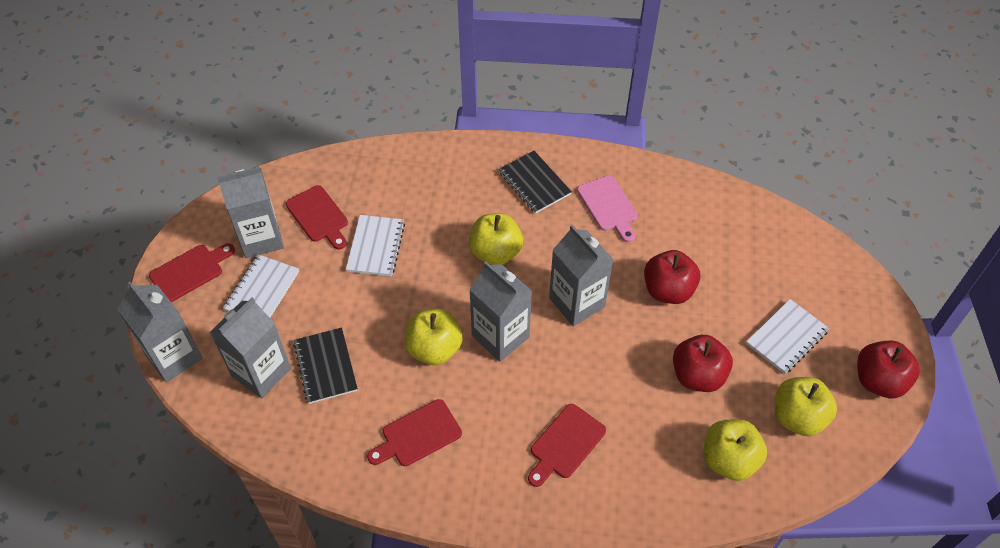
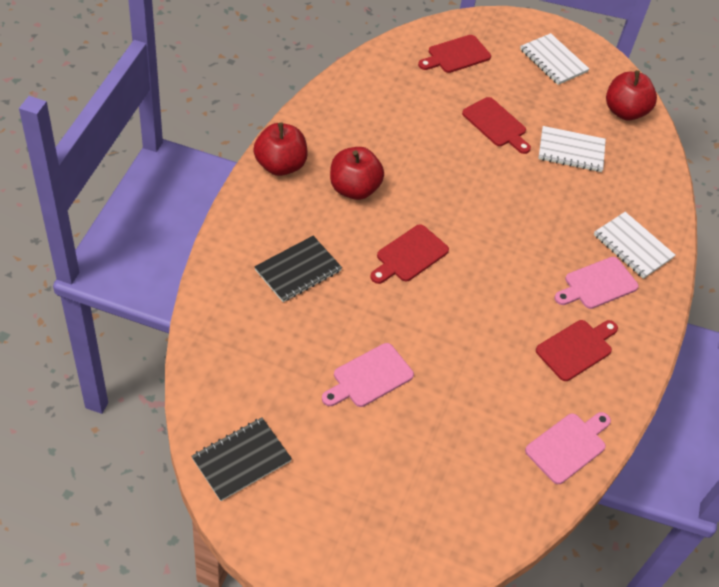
grey carton: 5 -> 0
pink cutting board: 1 -> 3
yellow apple: 4 -> 0

